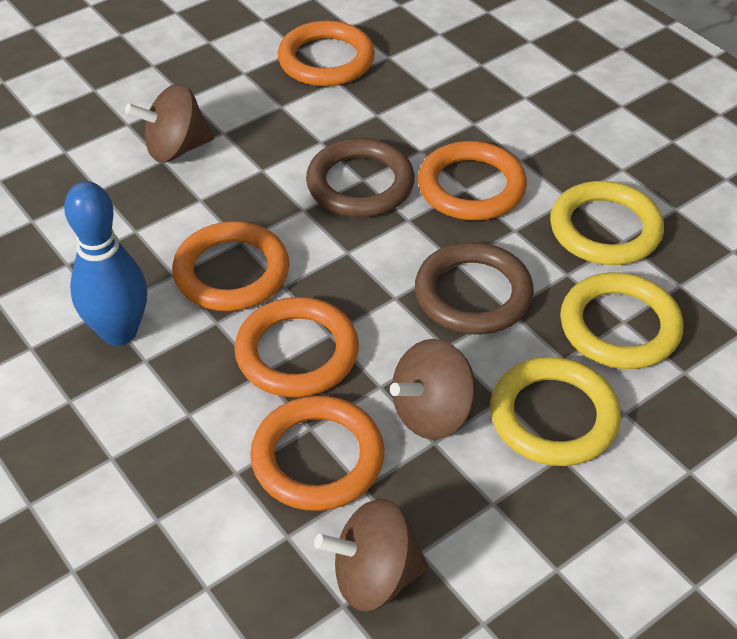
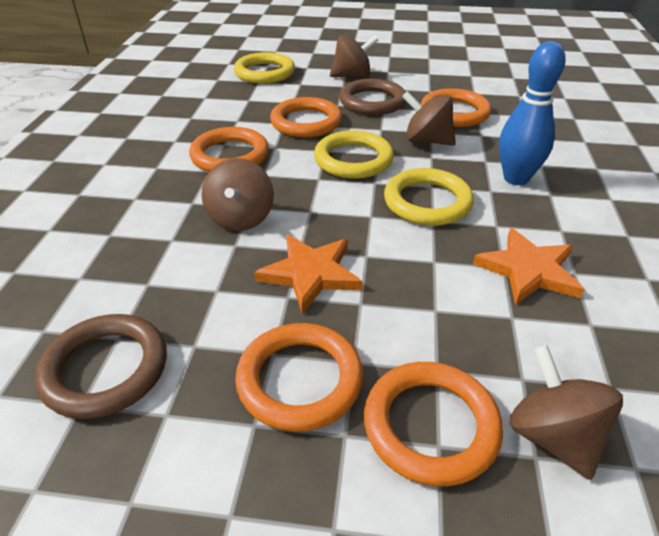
brown spinning top: 3 -> 4
orange star: 0 -> 2

